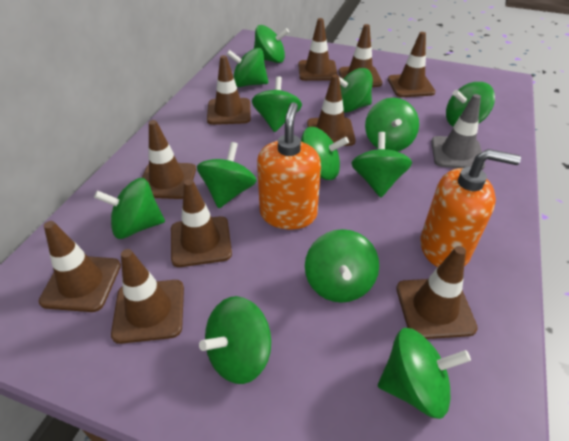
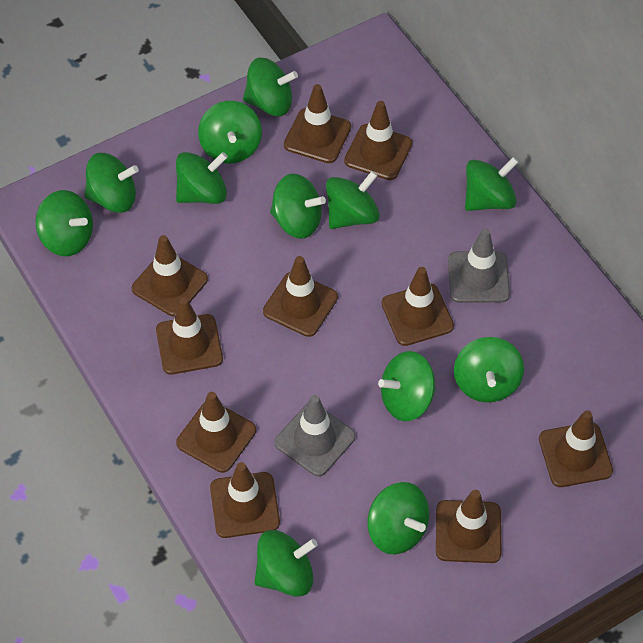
green spinning top: 13 -> 12
grey traffic cone: 1 -> 2
orange soap dispenser: 2 -> 0

